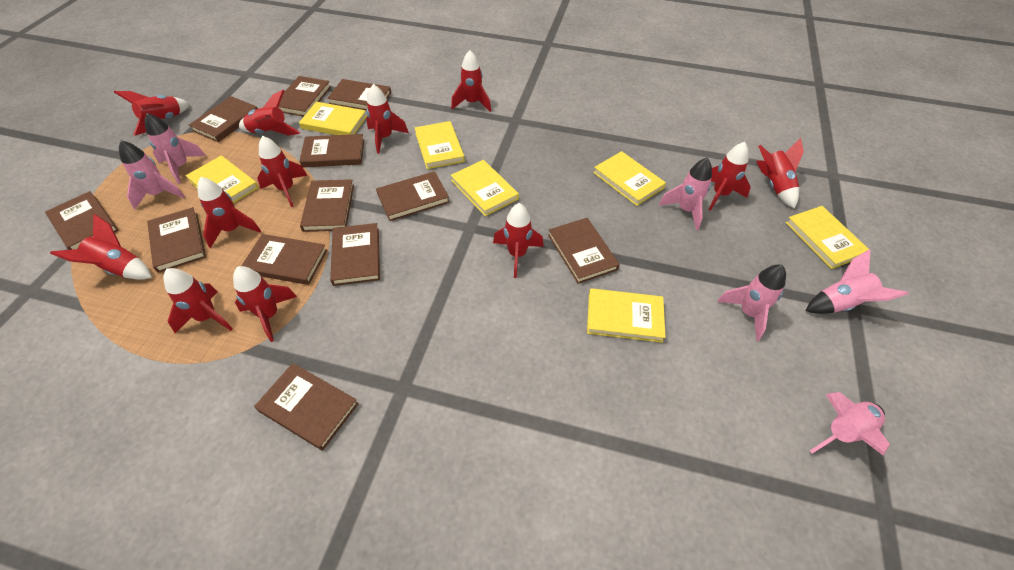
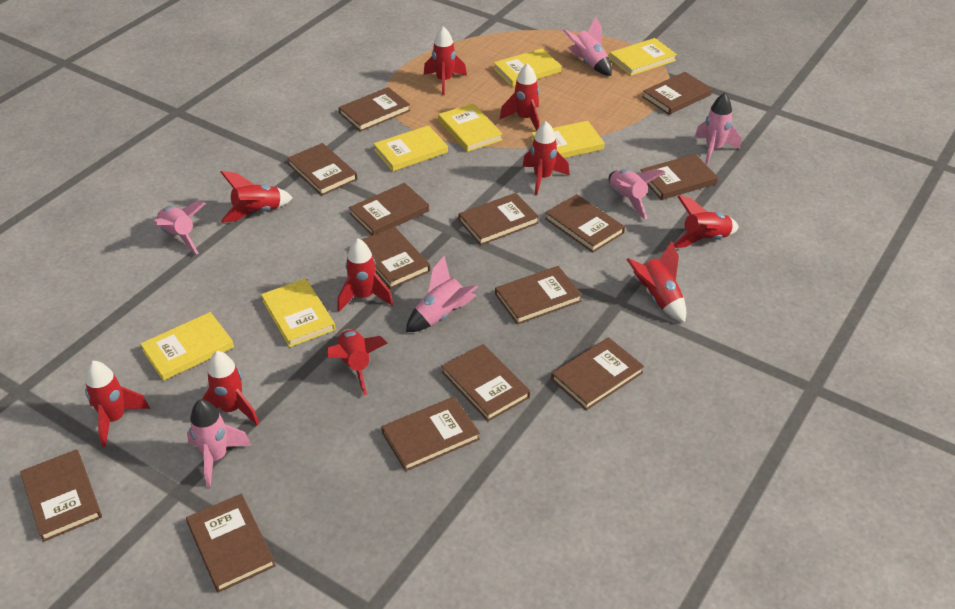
brown book: 12 -> 14
red rocket: 12 -> 10

